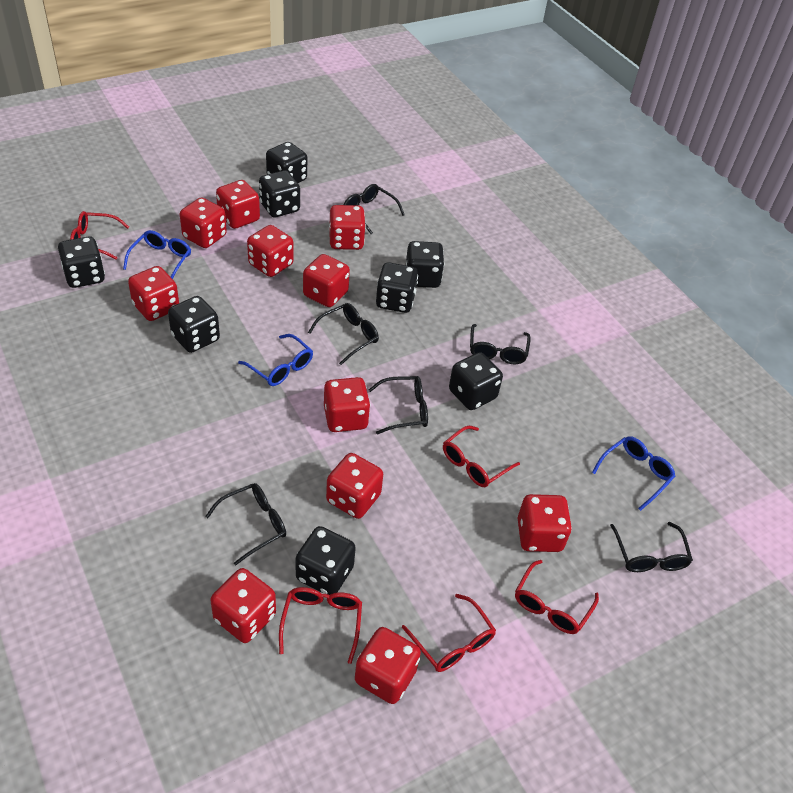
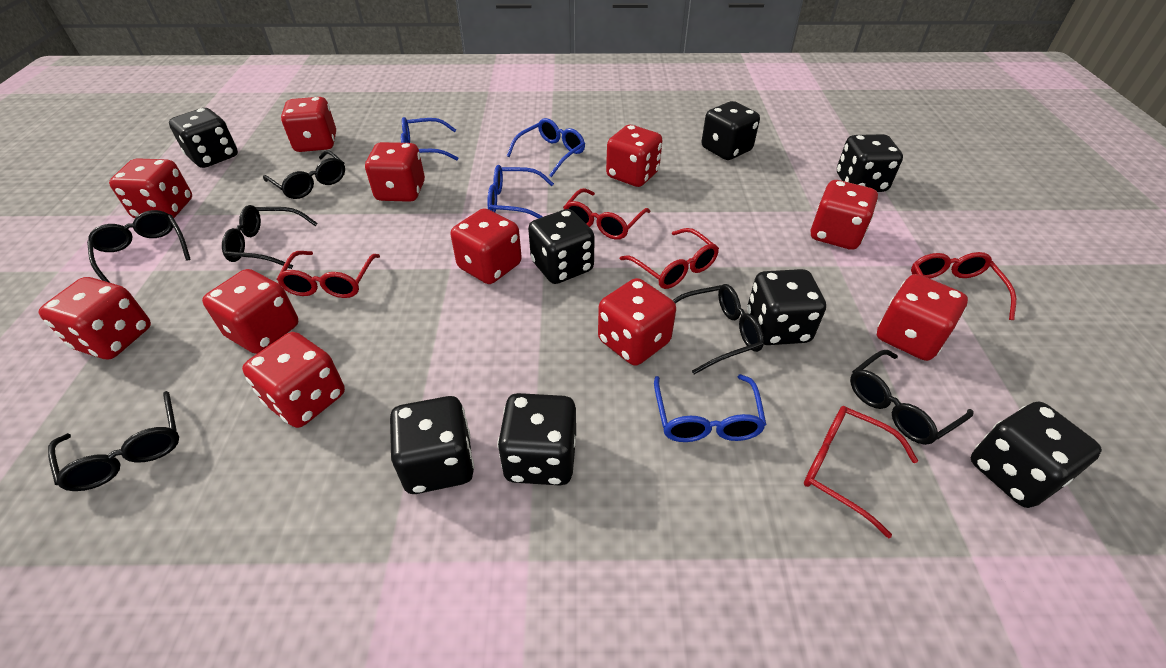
blue glasses: 3 -> 4

